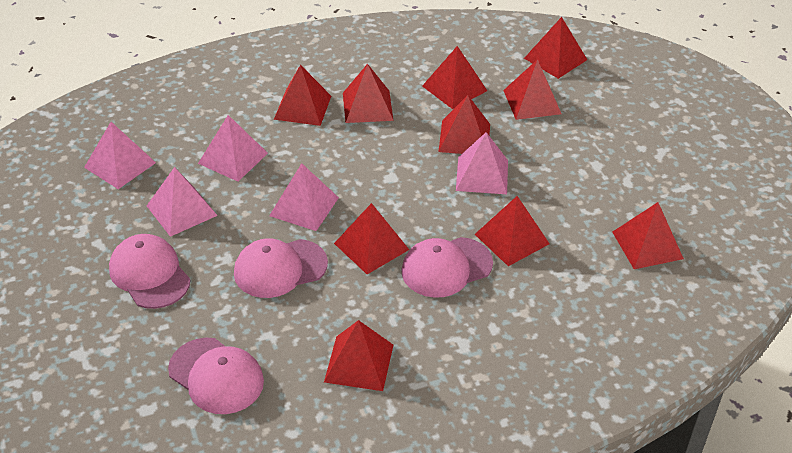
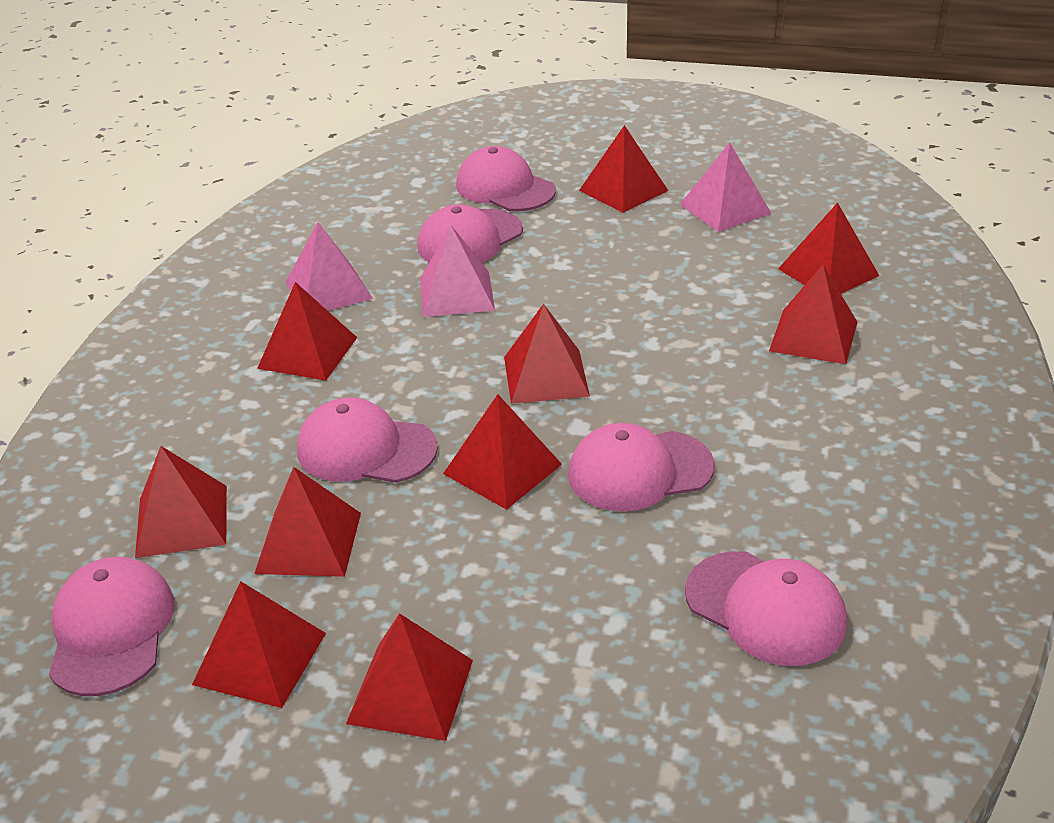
pink cap: 4 -> 6
pink pyramid: 5 -> 3

